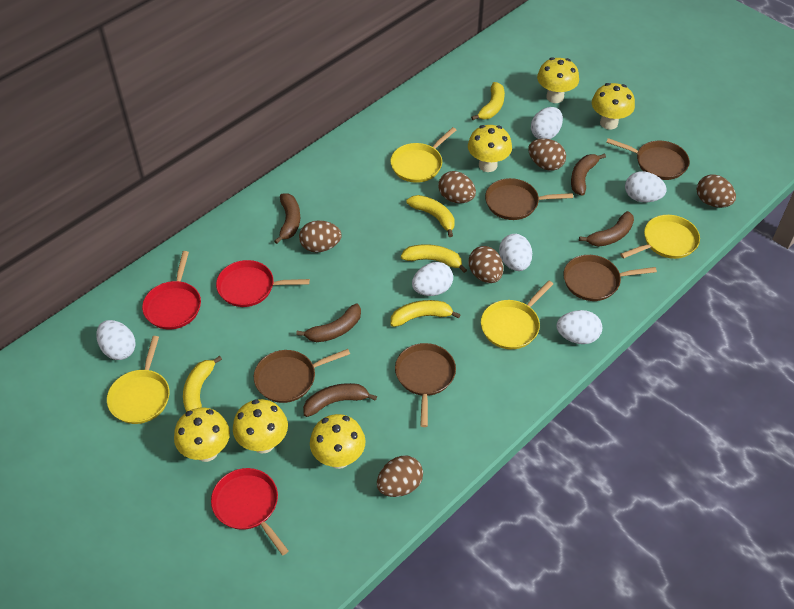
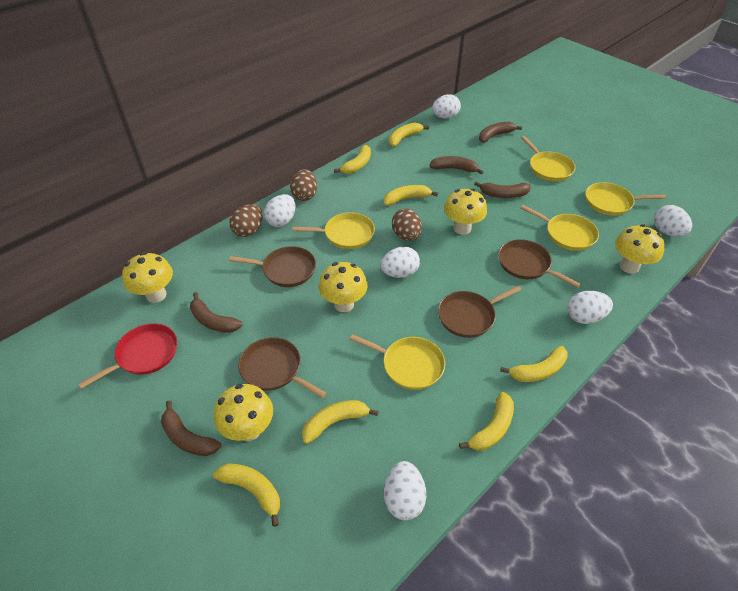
brown egg: 6 -> 3
brown pan: 5 -> 4
red pan: 3 -> 1
yellow banana: 5 -> 7
yellow mushroom: 6 -> 5
yellow pan: 4 -> 5

